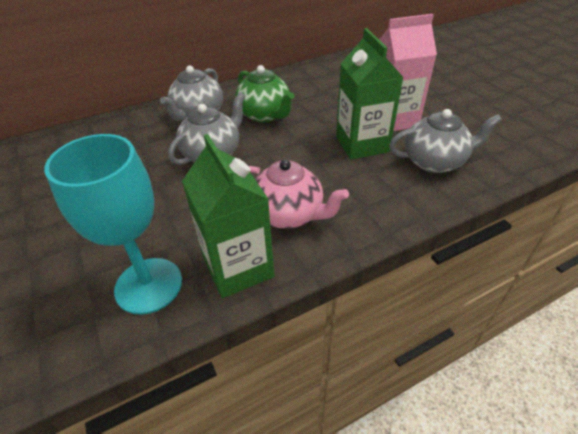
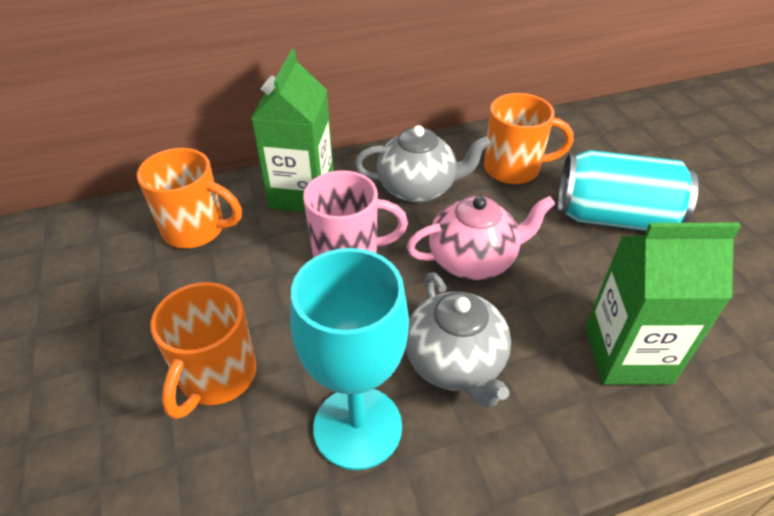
green teapot: 1 -> 0
grey teapot: 3 -> 2
orange mug: 0 -> 3
pink carton: 1 -> 0
pink mug: 0 -> 1
turquoise can: 0 -> 1

